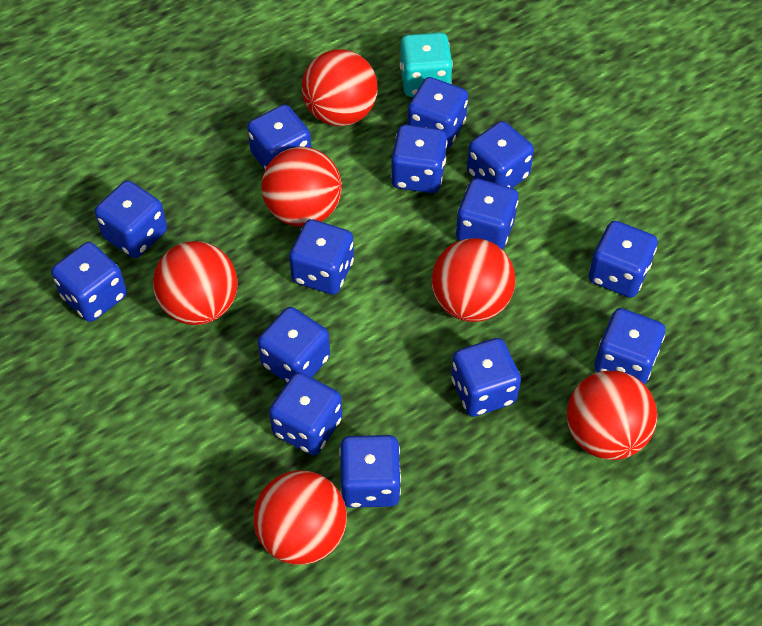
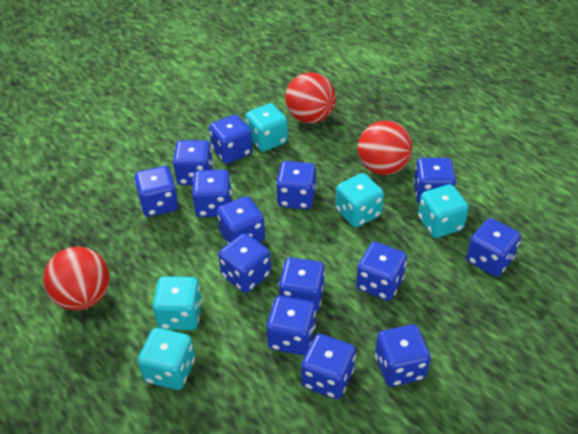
red ball: 6 -> 3
turquoise dice: 1 -> 5

